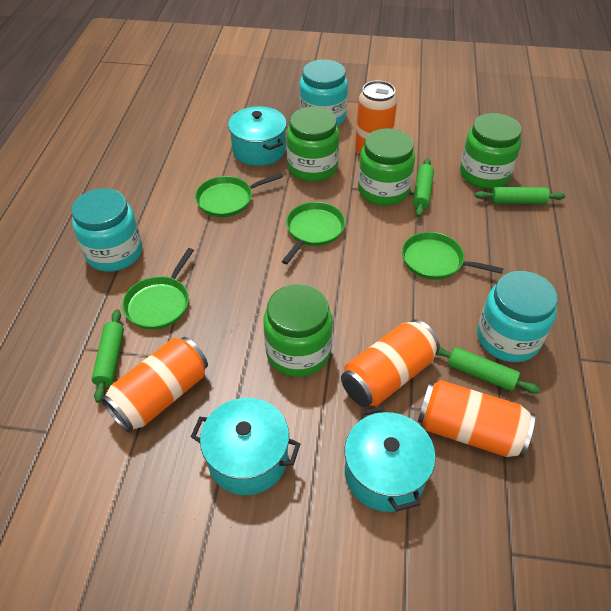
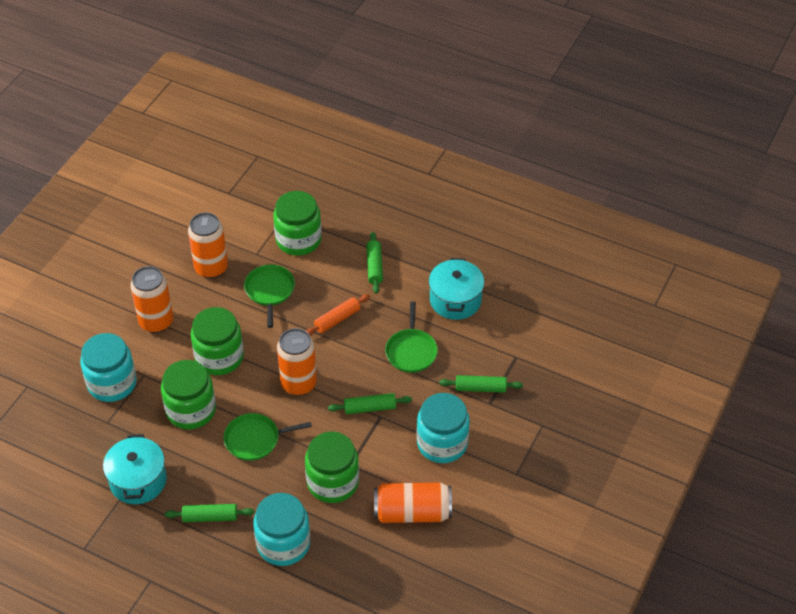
green pan: 4 -> 3
orange rolling pin: 0 -> 1
turquoise pot: 3 -> 2

